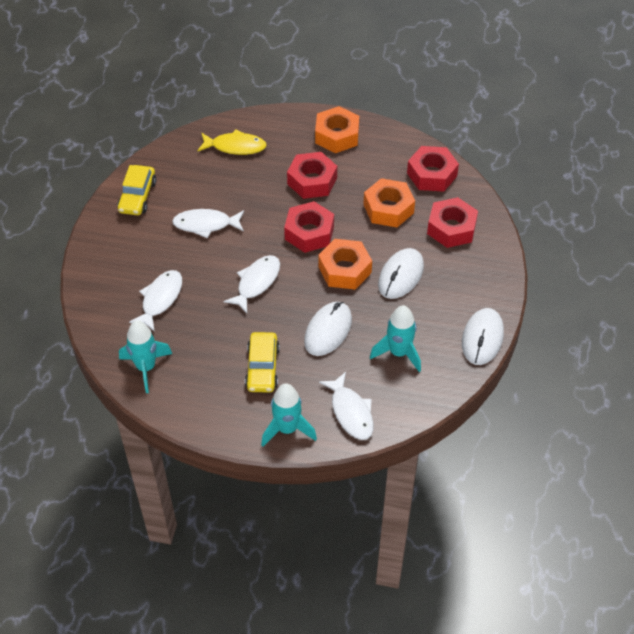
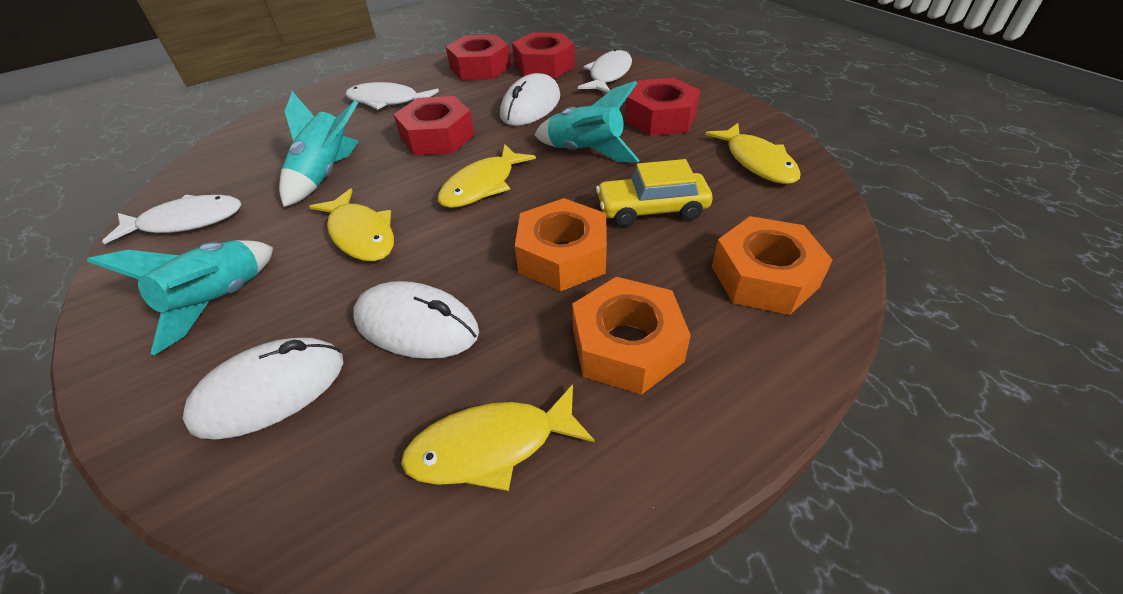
white fish: 4 -> 3
yellow car: 2 -> 1
yellow fish: 1 -> 4

